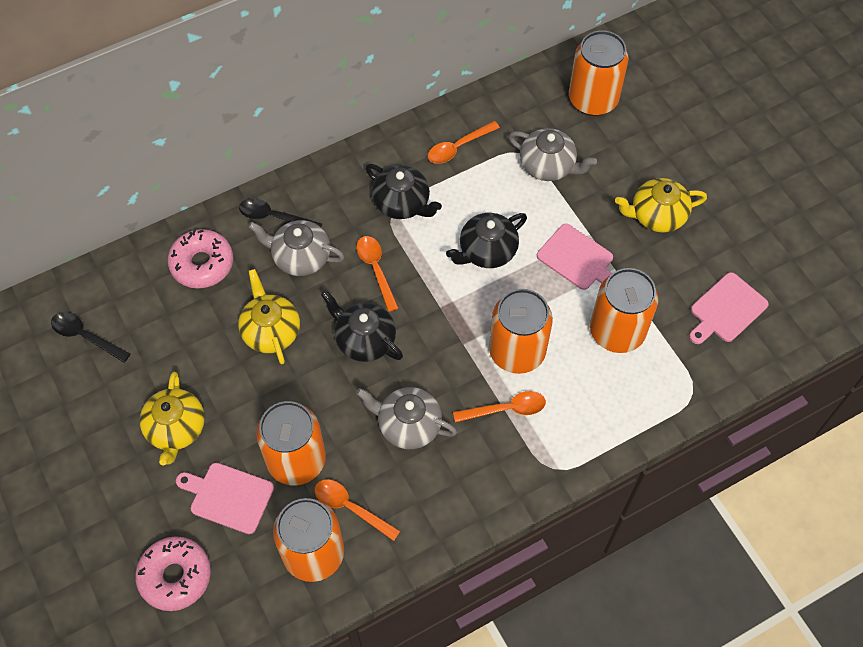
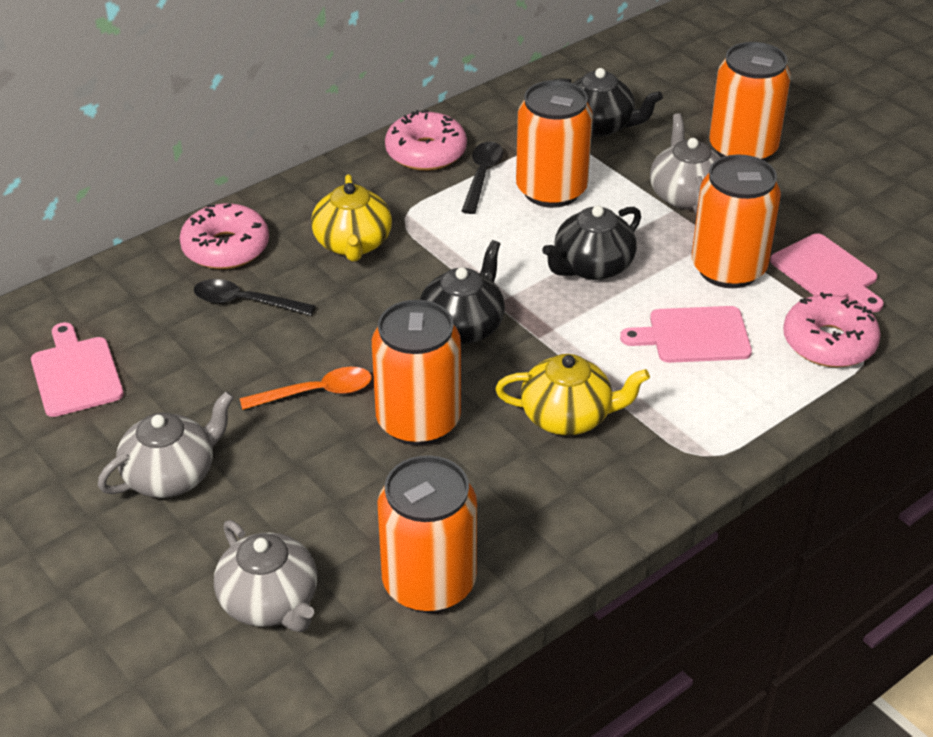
orange spoon: 4 -> 1
pink donut: 2 -> 3
yellow teapot: 3 -> 2

